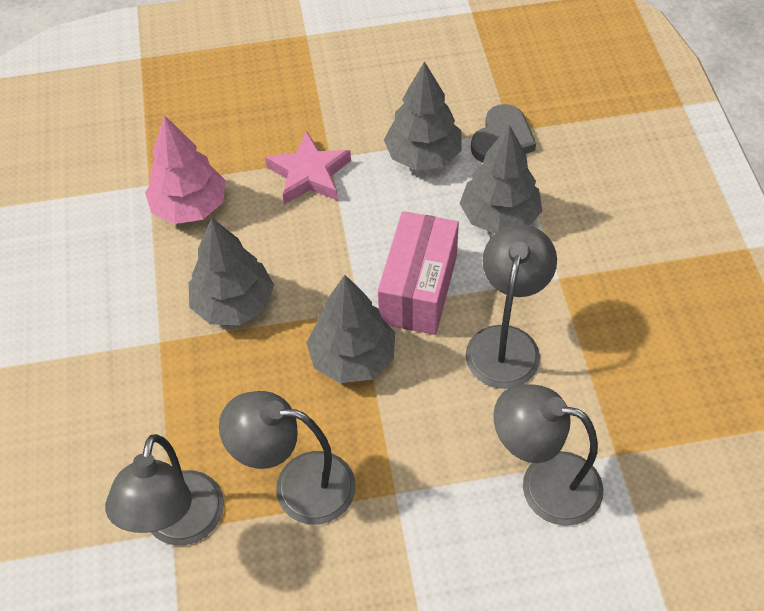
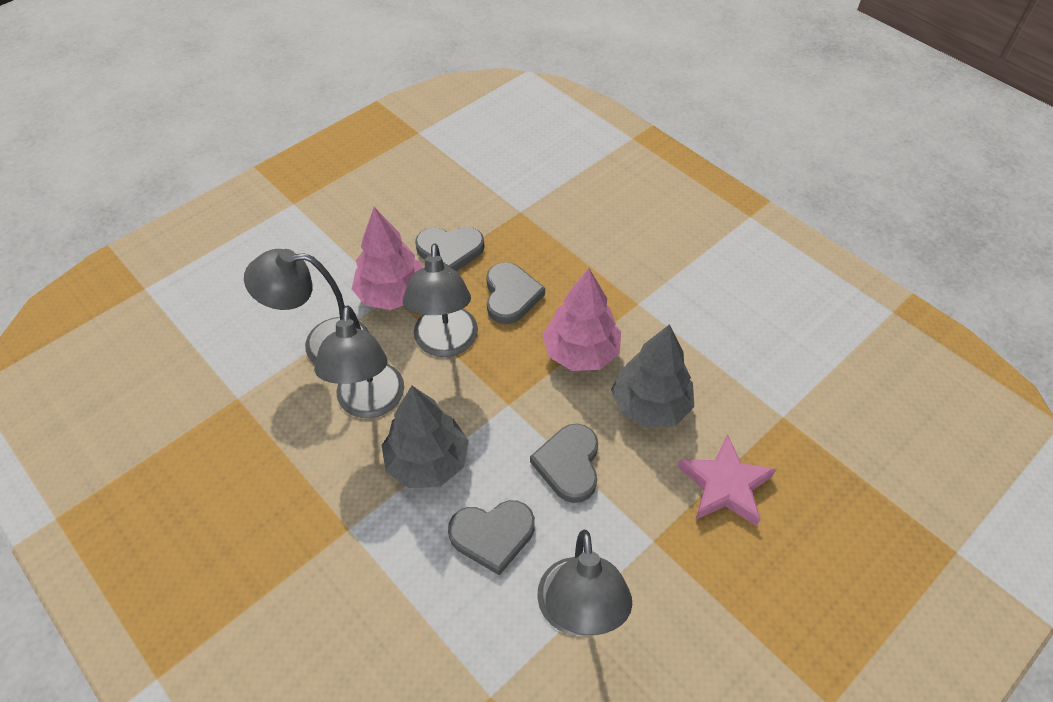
grey heart: 1 -> 4
grey tree: 4 -> 2
pink box: 1 -> 0
pink tree: 1 -> 2

